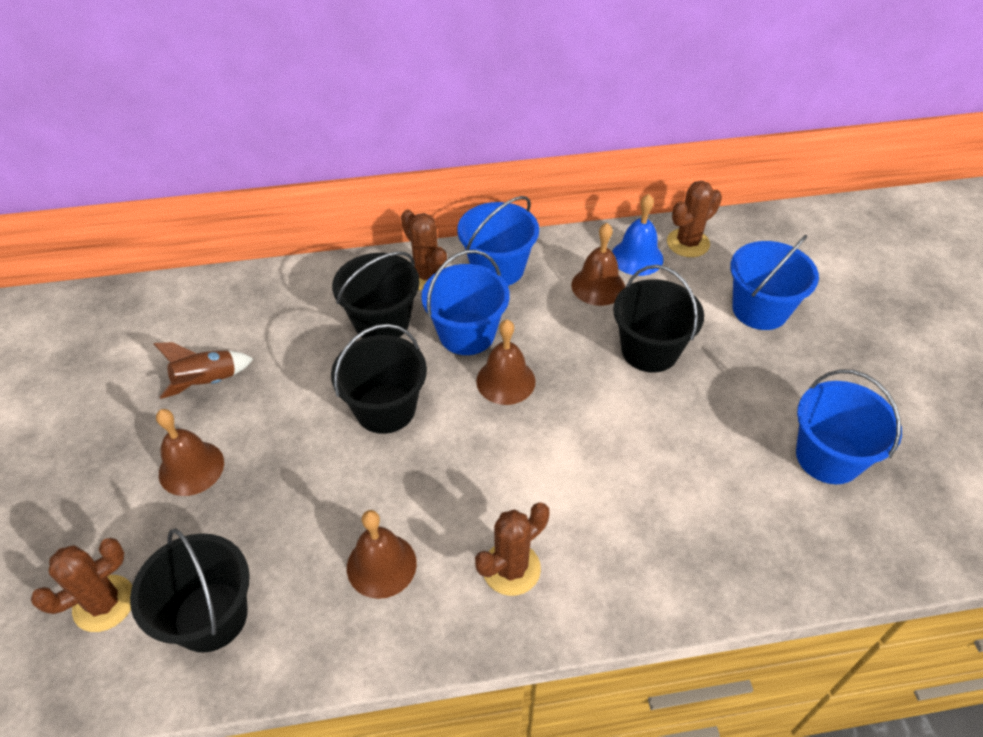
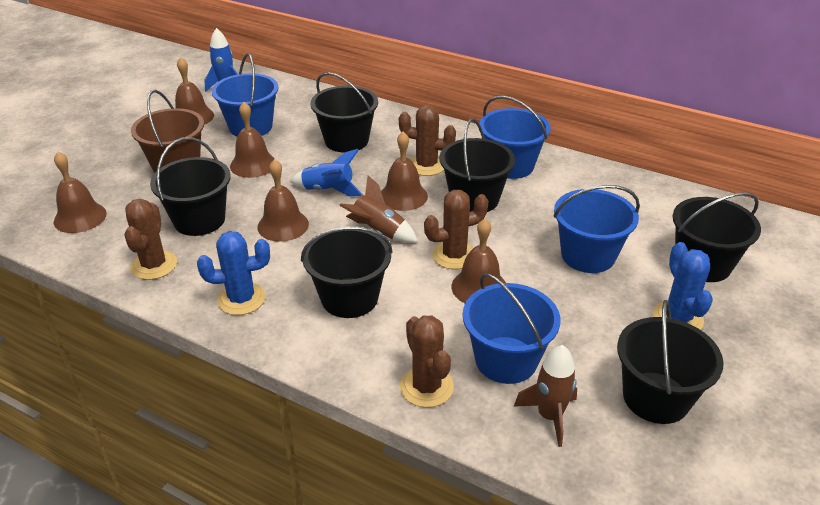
black bucket: 4 -> 6
blue bell: 1 -> 0
blue cactus: 0 -> 2
blue rocket: 0 -> 2
brown bell: 4 -> 6
brown bucket: 0 -> 1
brown rocket: 1 -> 2

